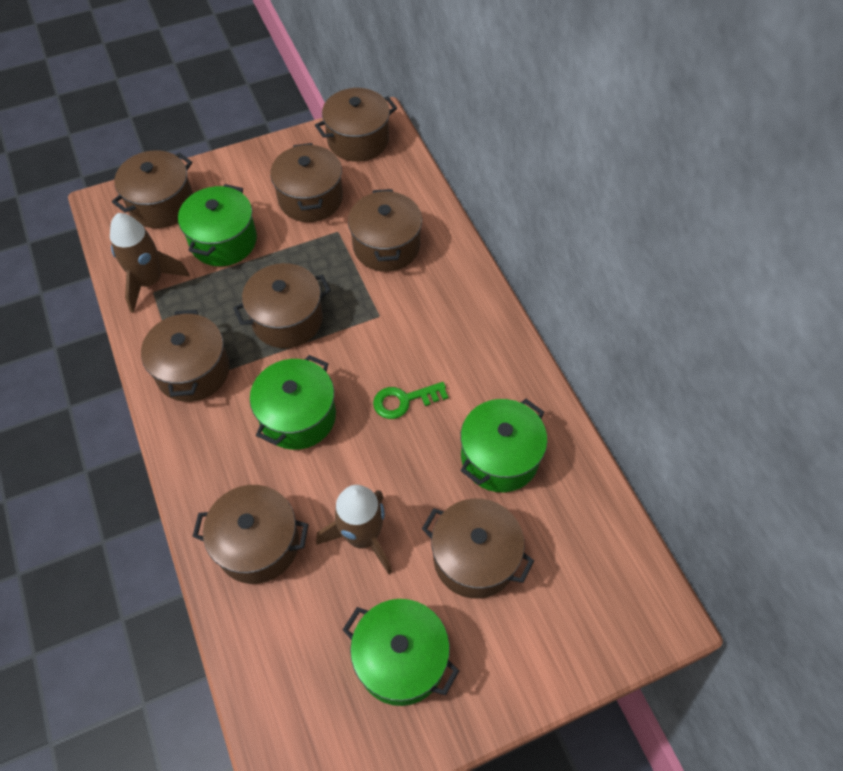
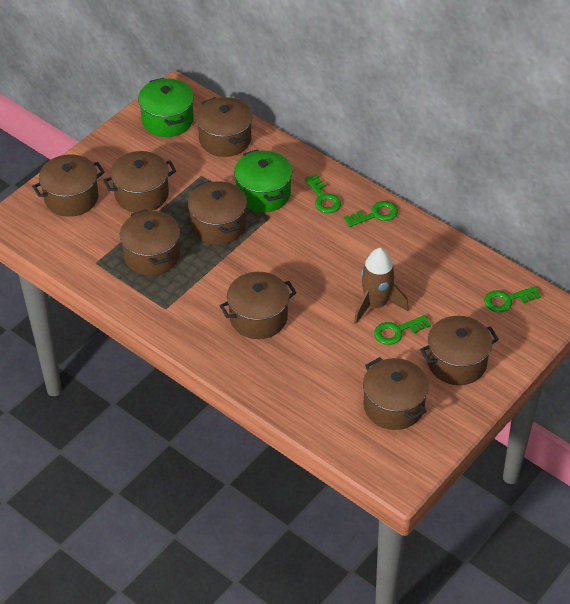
brown rocket: 2 -> 1
green key: 1 -> 4
green pot: 4 -> 2

